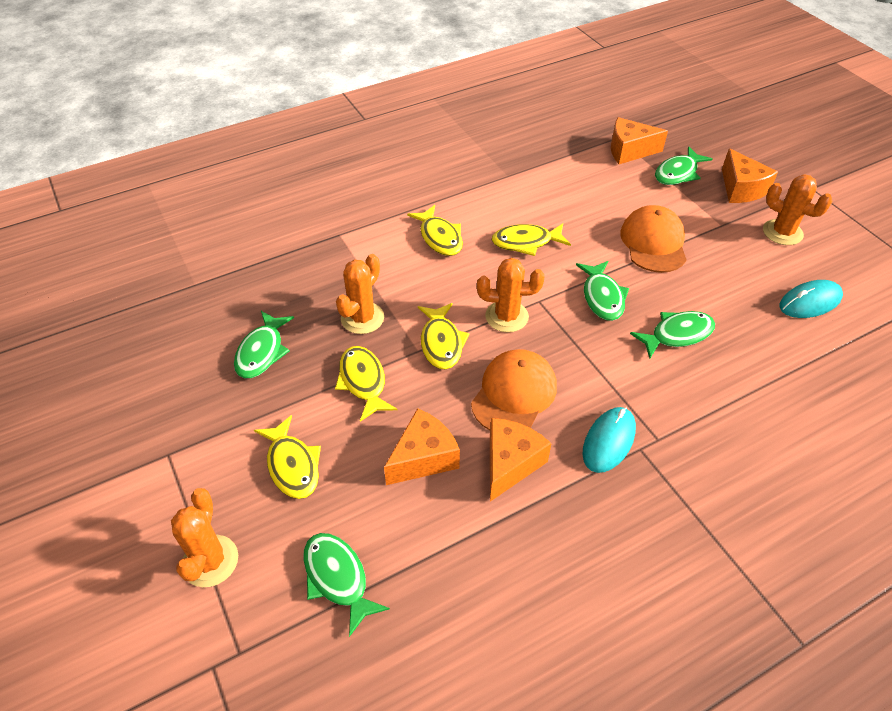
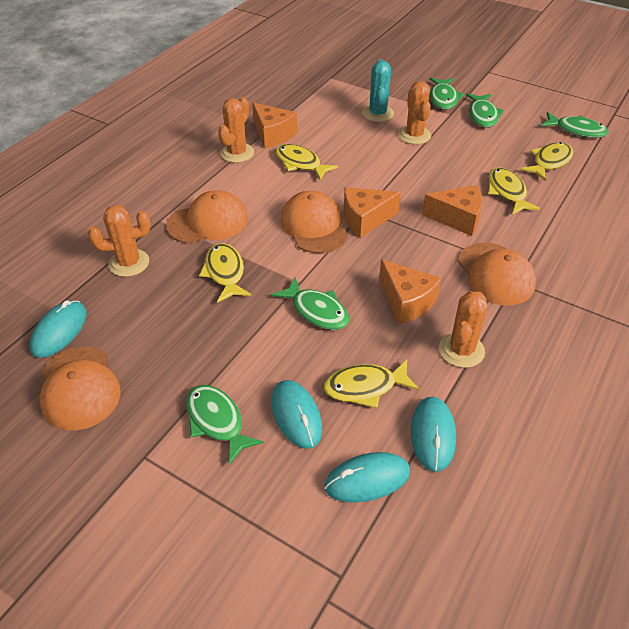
orange cap: 2 -> 4
turquoise cactus: 0 -> 1
turquoise mouse: 2 -> 4

